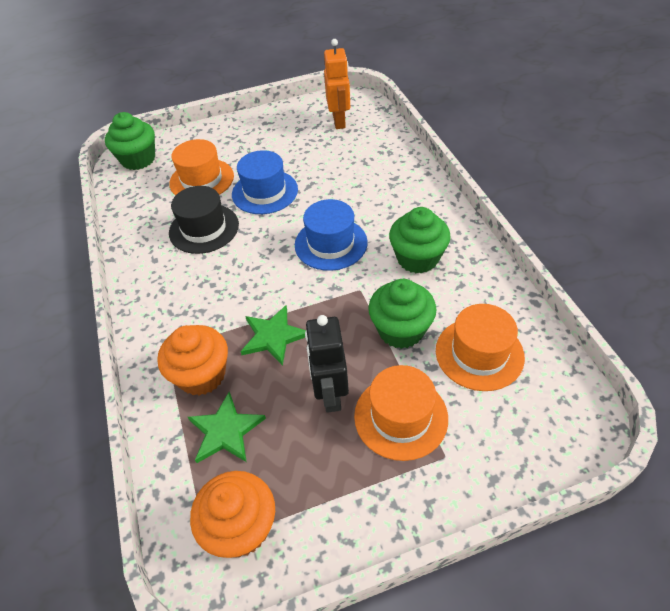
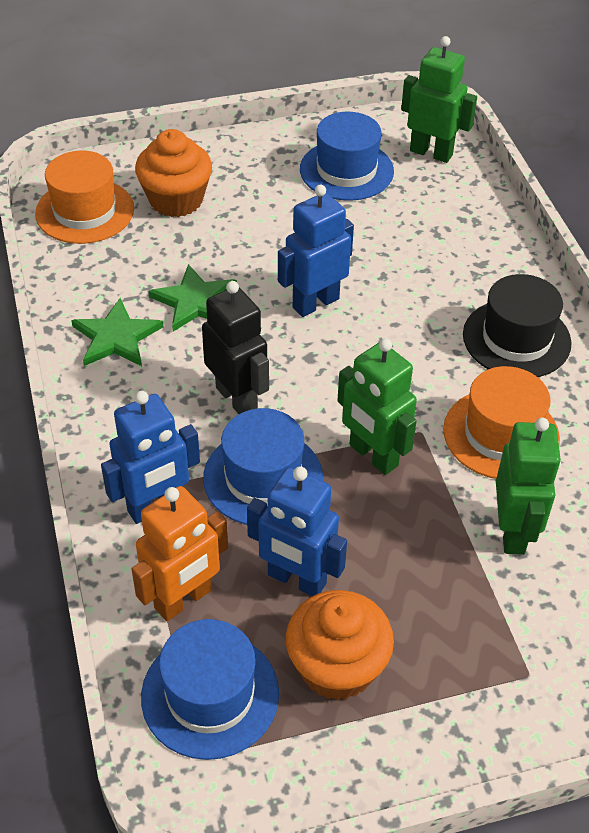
blue hat: 2 -> 3
blue robot: 0 -> 3
green cupcake: 3 -> 0
green robot: 0 -> 3
orange hat: 3 -> 2

